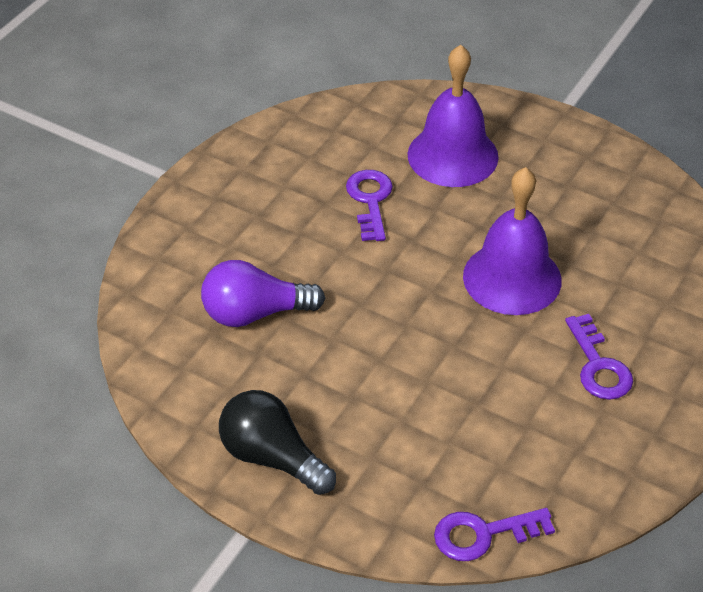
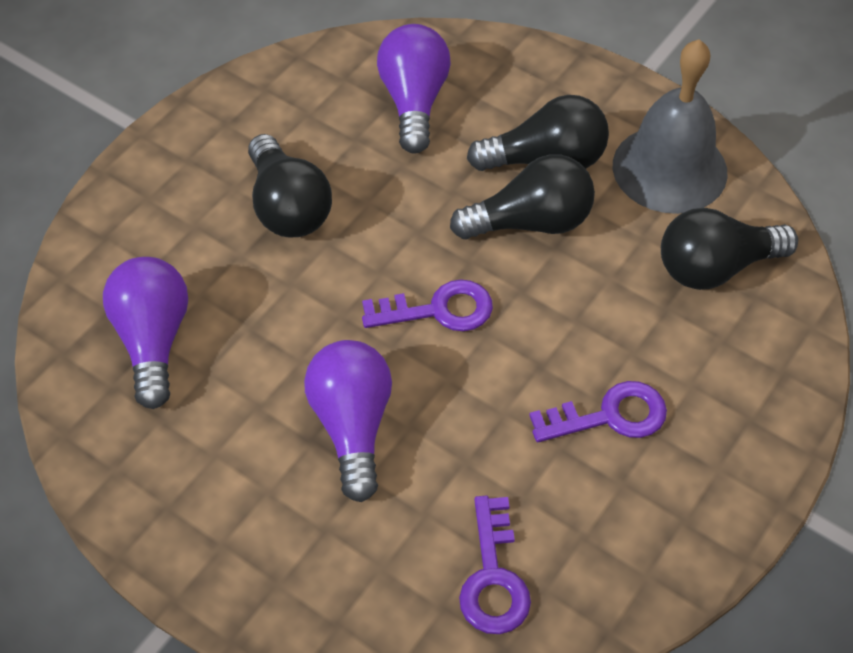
black light bulb: 1 -> 4
grey bell: 0 -> 1
purple bell: 2 -> 0
purple light bulb: 1 -> 3

